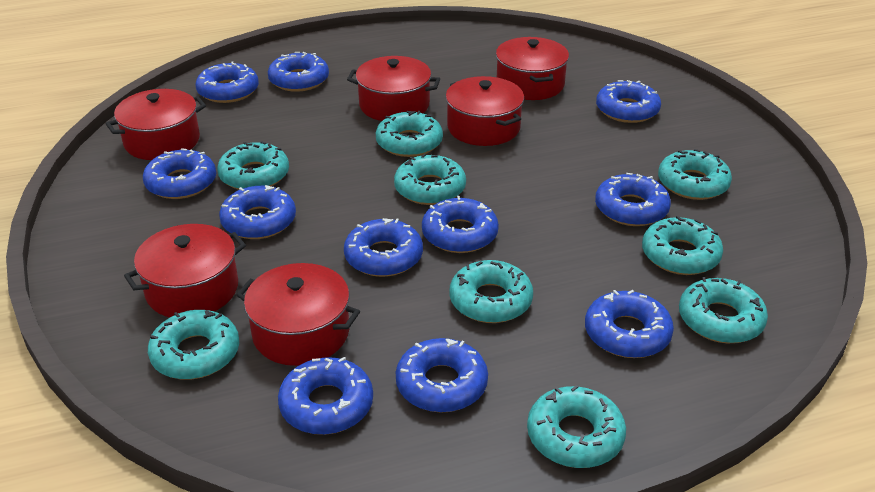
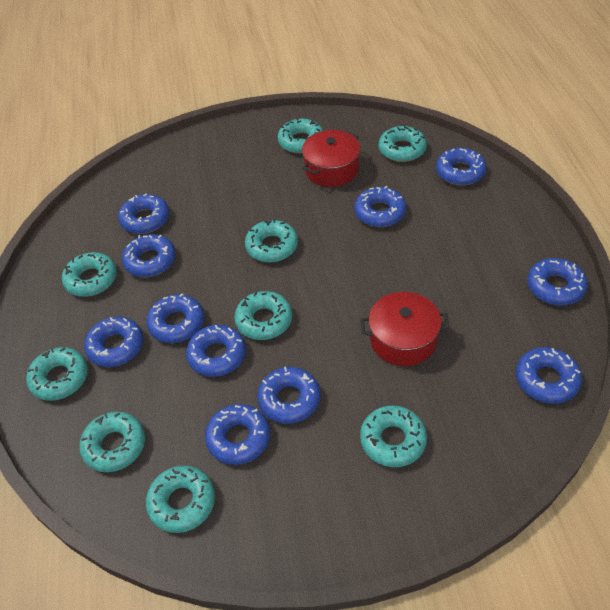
red pot: 6 -> 2

